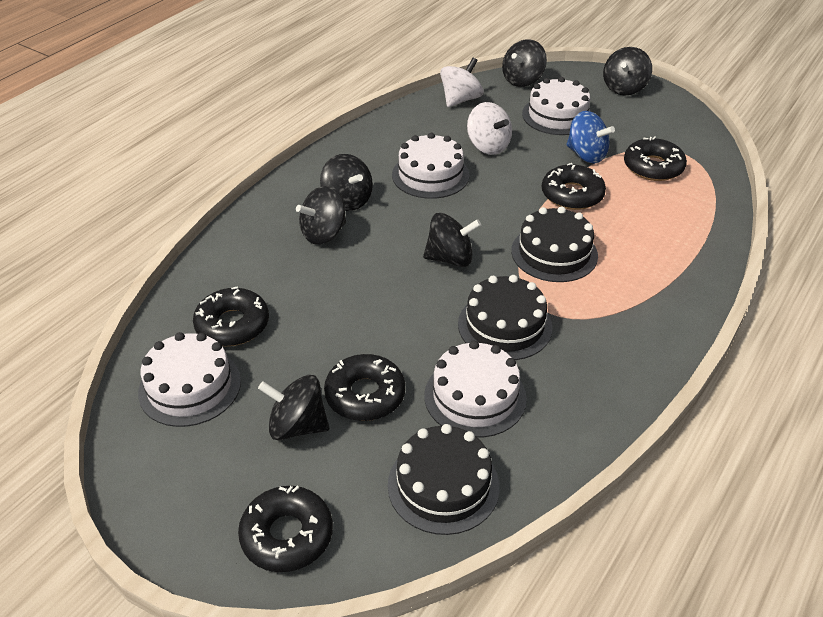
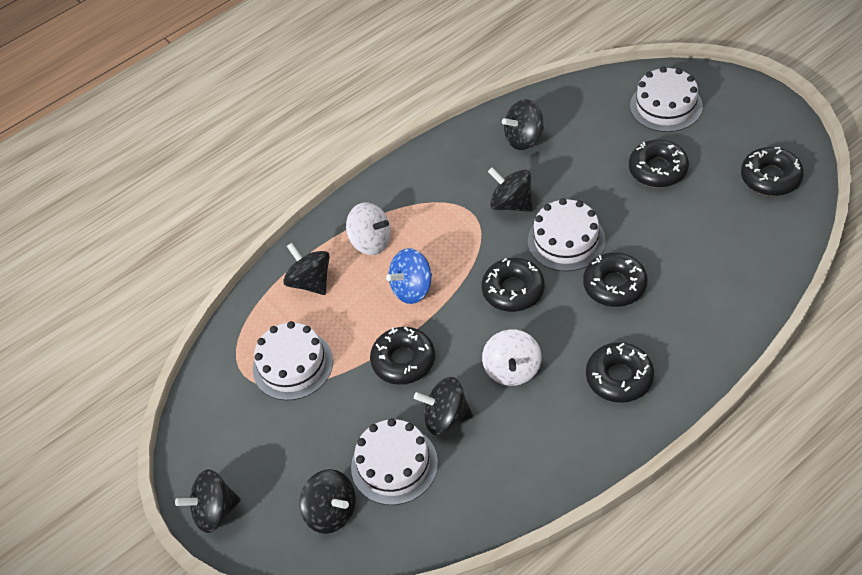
black cake: 3 -> 0
black donut: 5 -> 6

